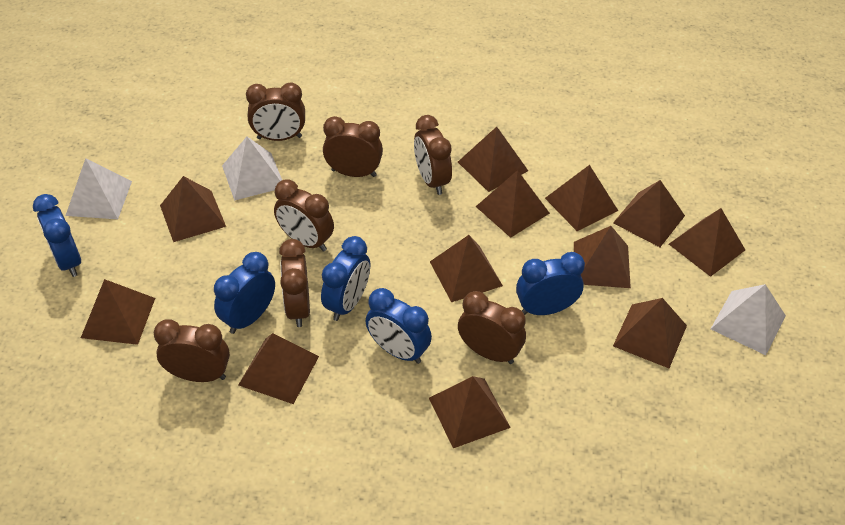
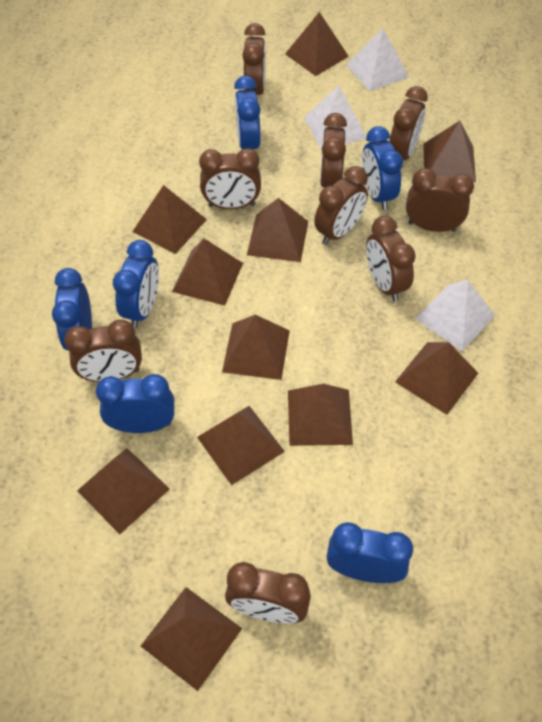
blue clock: 5 -> 6
brown clock: 7 -> 9
brown pyramid: 12 -> 11

